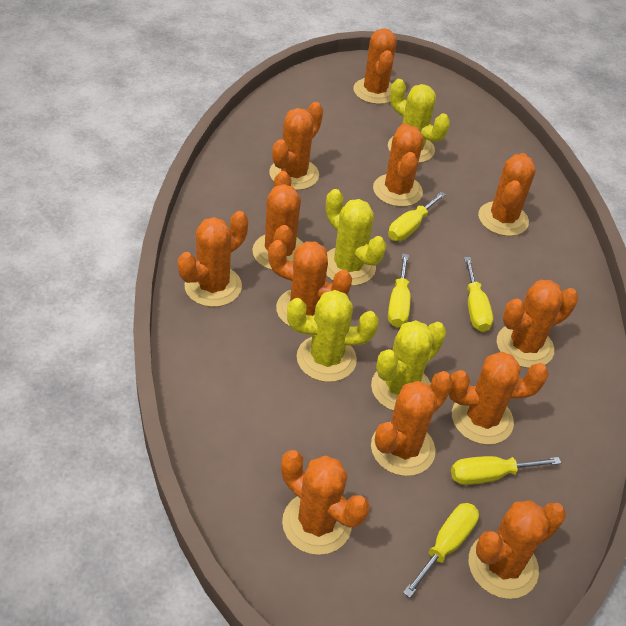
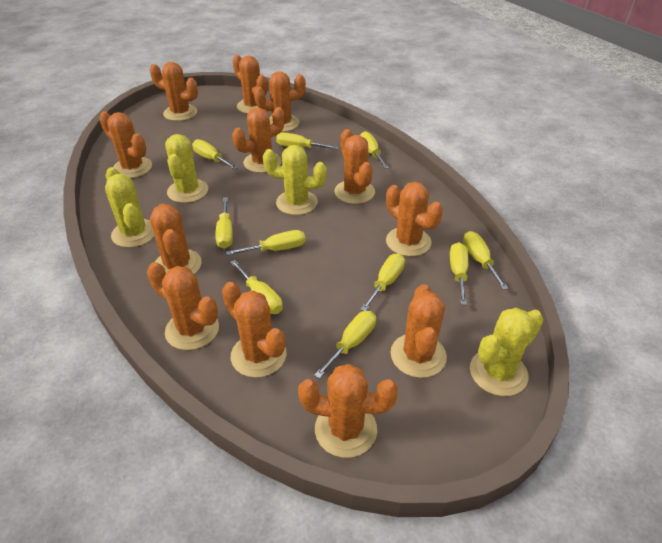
yellow screwdriver: 5 -> 10

